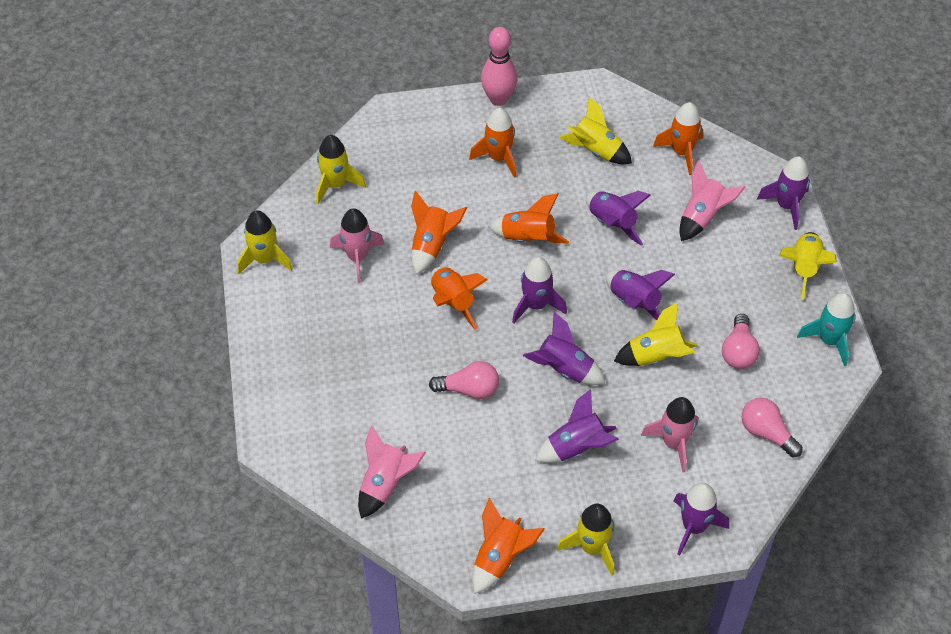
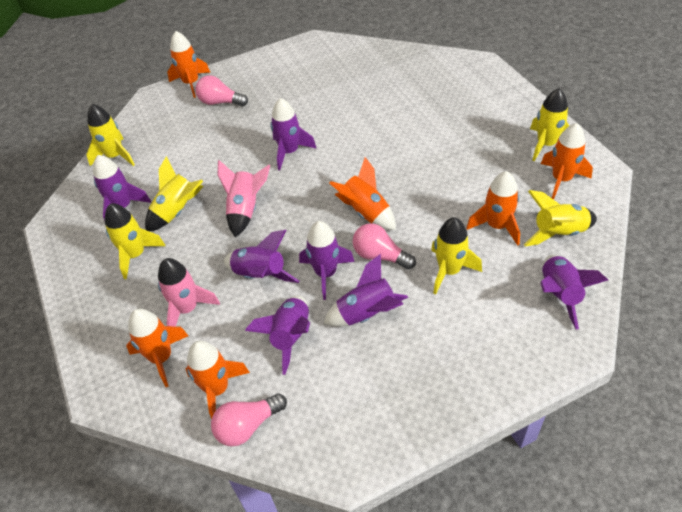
pink bowling pin: 1 -> 0
pink rocket: 4 -> 2
turquoise rocket: 1 -> 0

